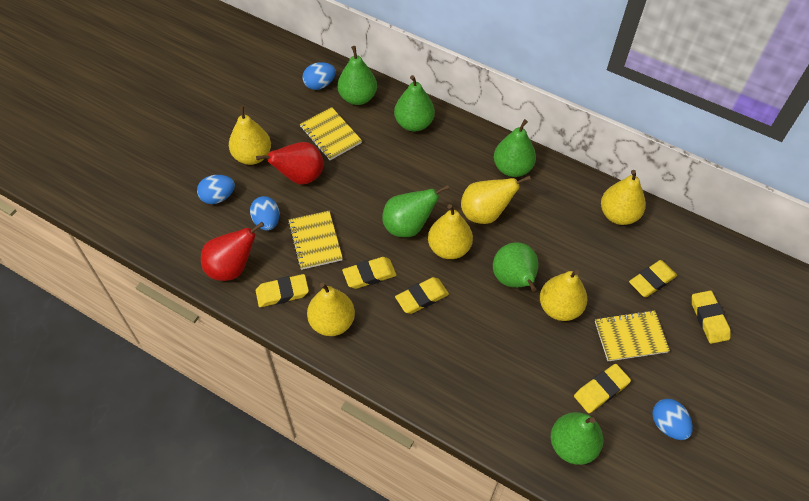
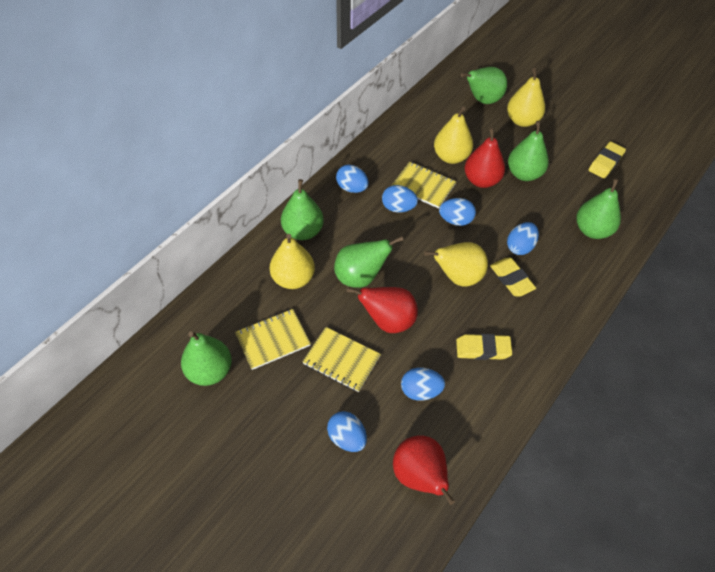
blue egg: 4 -> 6
red pear: 2 -> 3
yellow eraser: 6 -> 3
yellow pear: 6 -> 4

